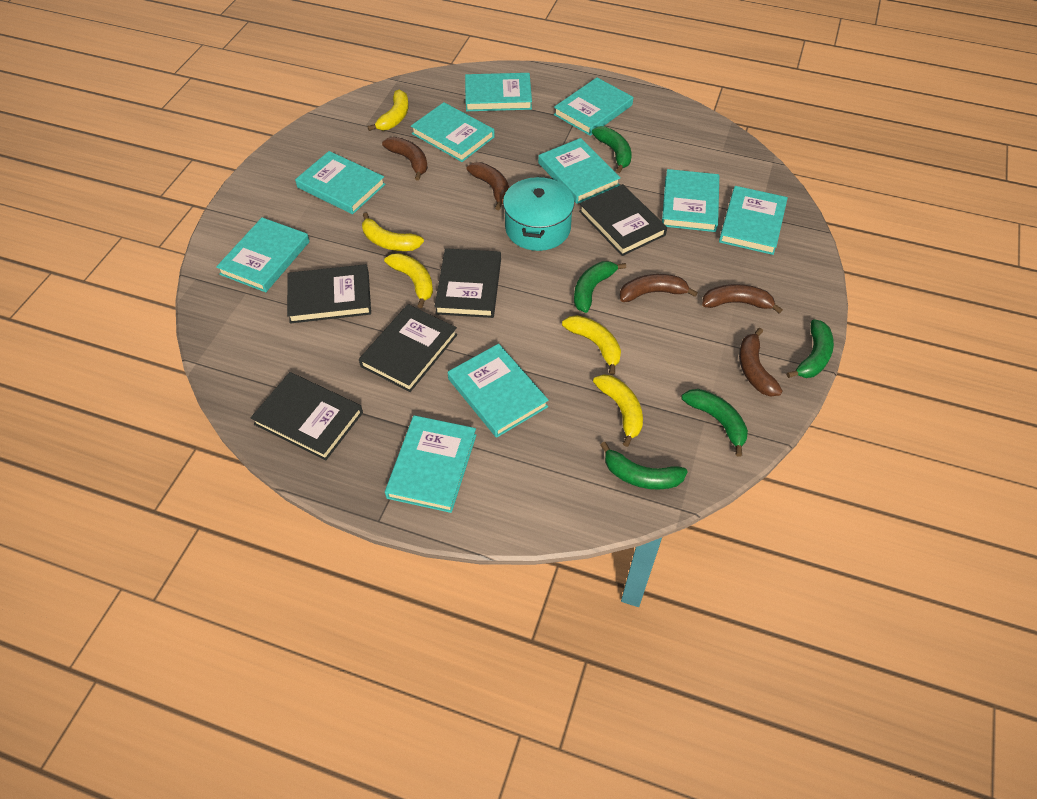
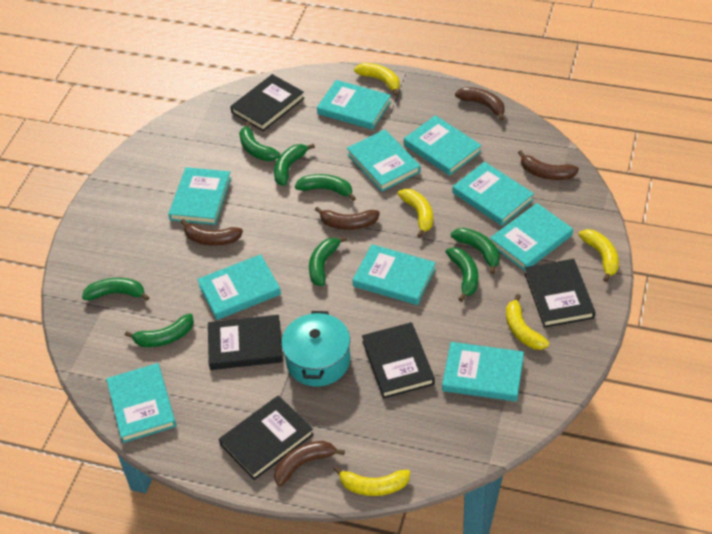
green banana: 5 -> 8

